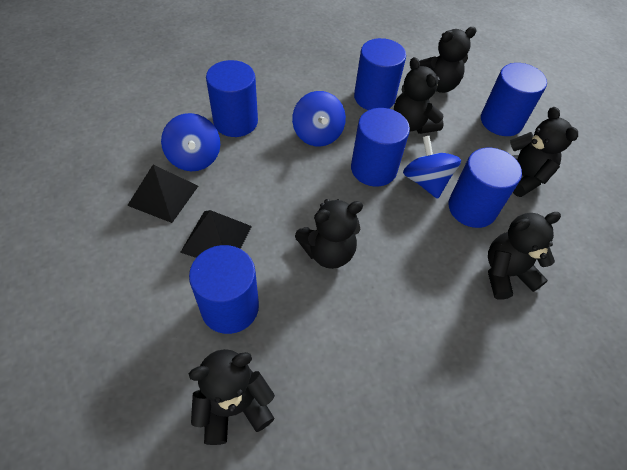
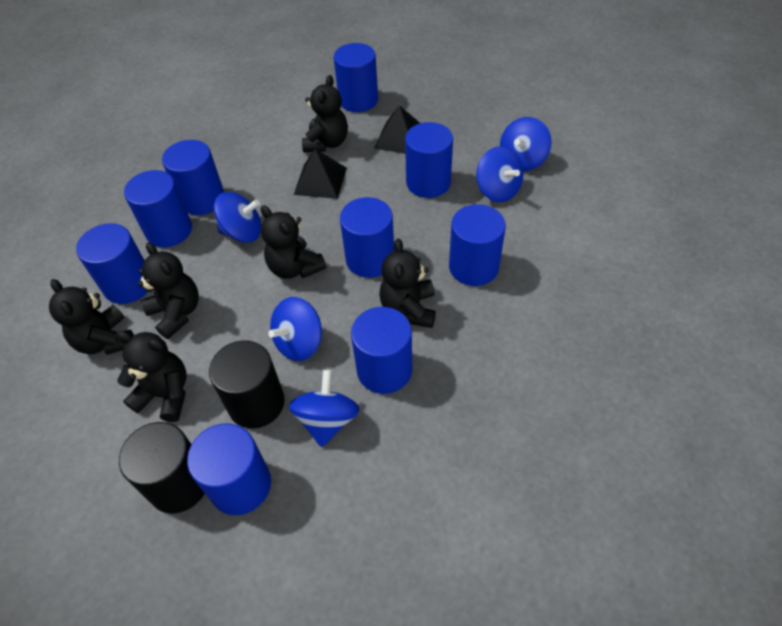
black cylinder: 0 -> 2
blue cylinder: 6 -> 9
blue spinning top: 3 -> 5

